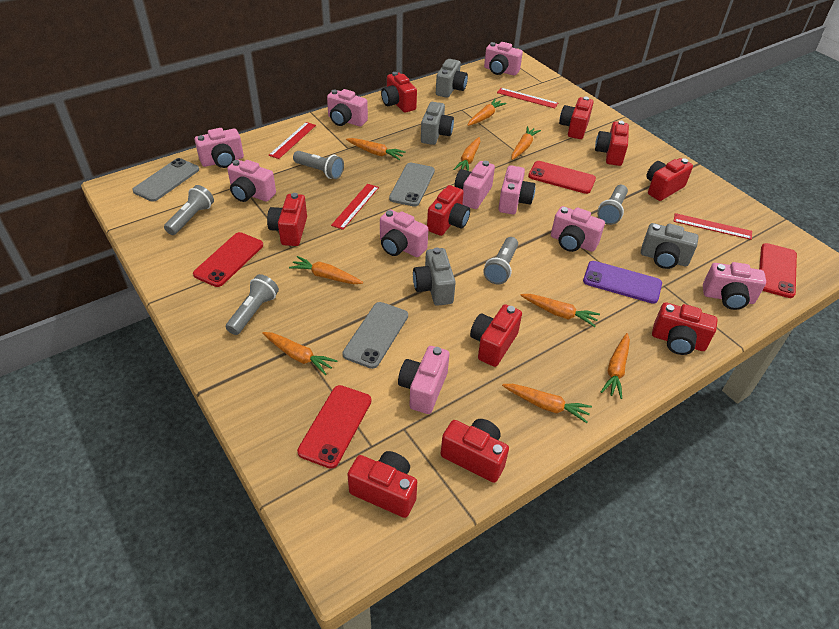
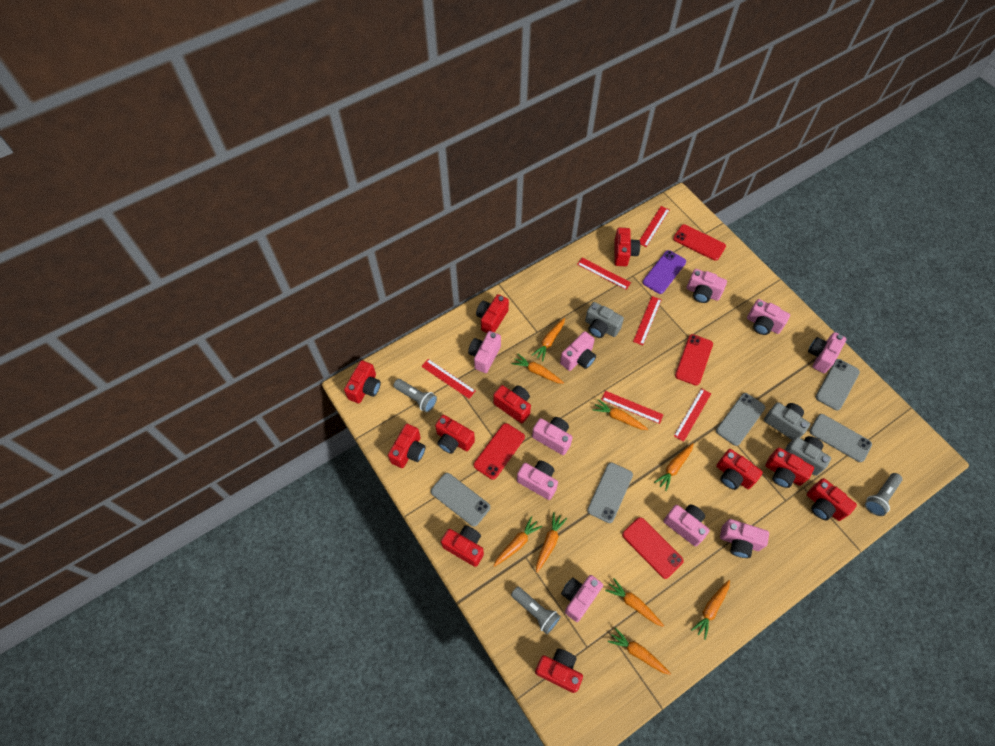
grey camera: 4 -> 3
grey flashlight: 5 -> 3
grey phone: 3 -> 5
red camera: 10 -> 11
red ruler: 4 -> 6

